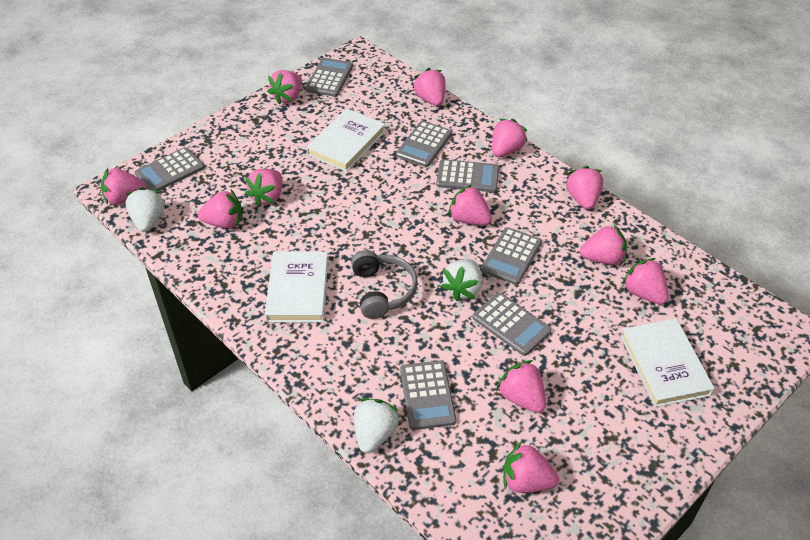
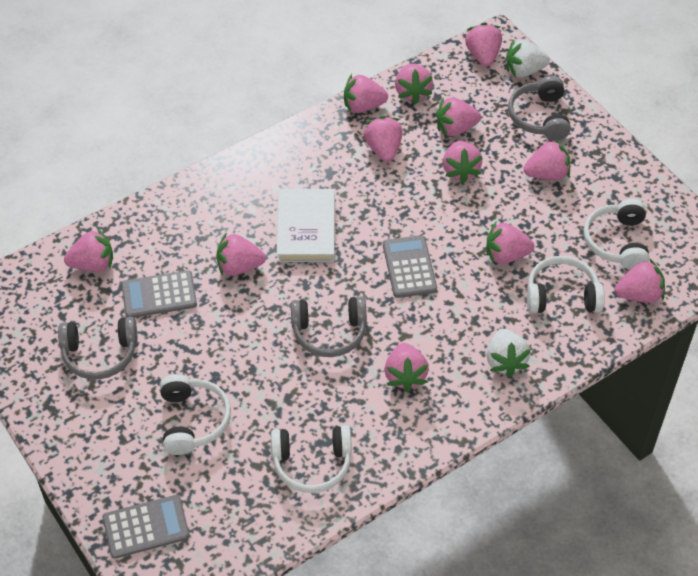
grey calculator: 7 -> 3
grey headphones: 1 -> 3
white book: 3 -> 1
white headphones: 0 -> 4
white strawberry: 3 -> 2

